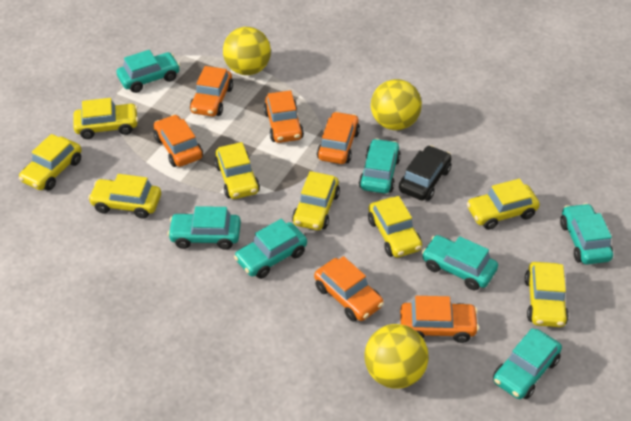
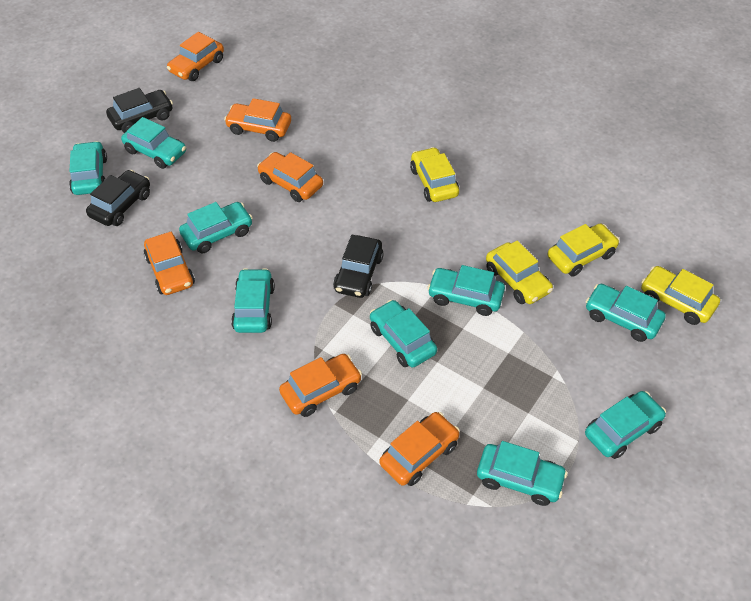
black car: 1 -> 3
turquoise car: 7 -> 9
yellow ball: 3 -> 0
yellow car: 8 -> 4

